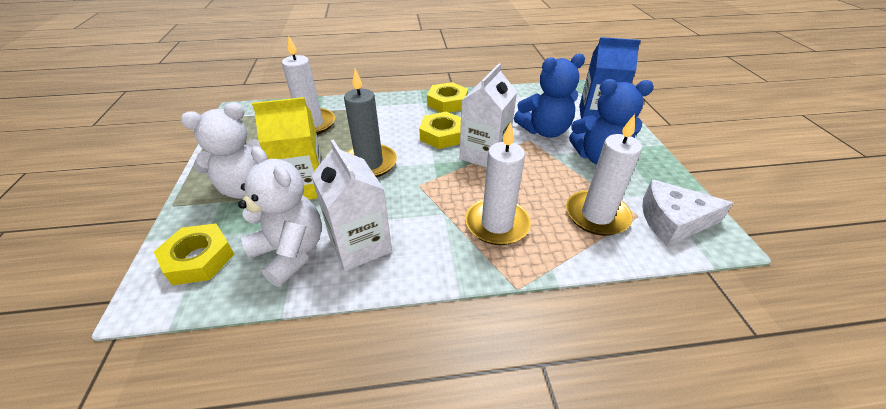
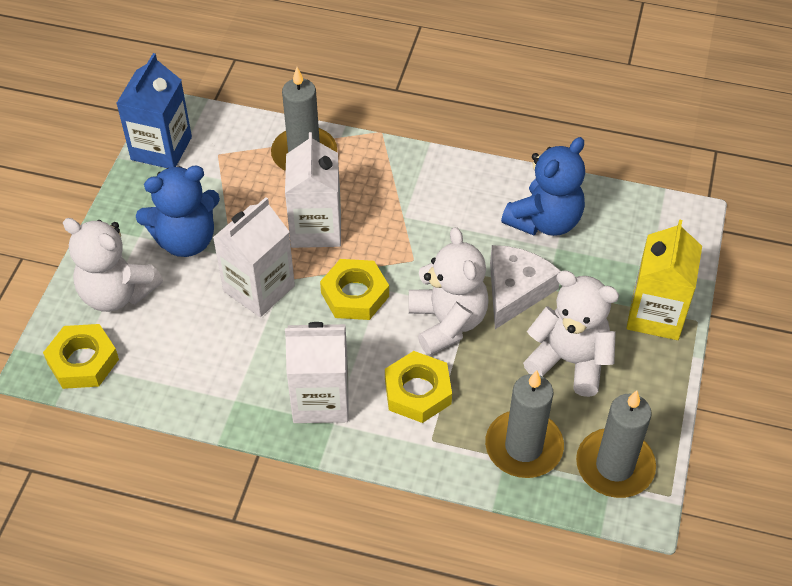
grey candle: 1 -> 3
white candle: 3 -> 0
white carton: 2 -> 3
white teddy bear: 2 -> 3

